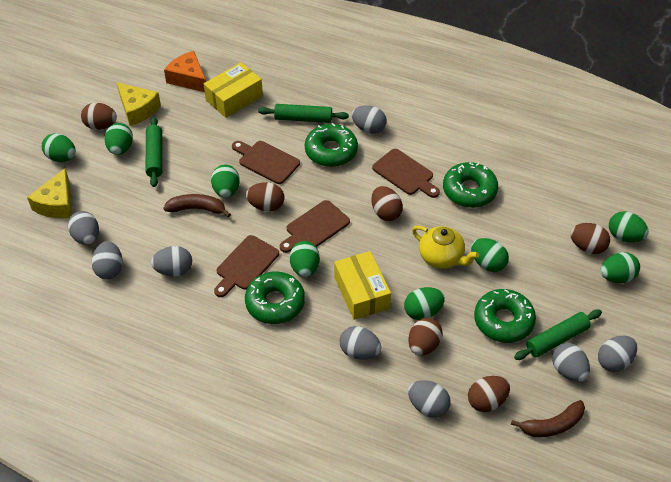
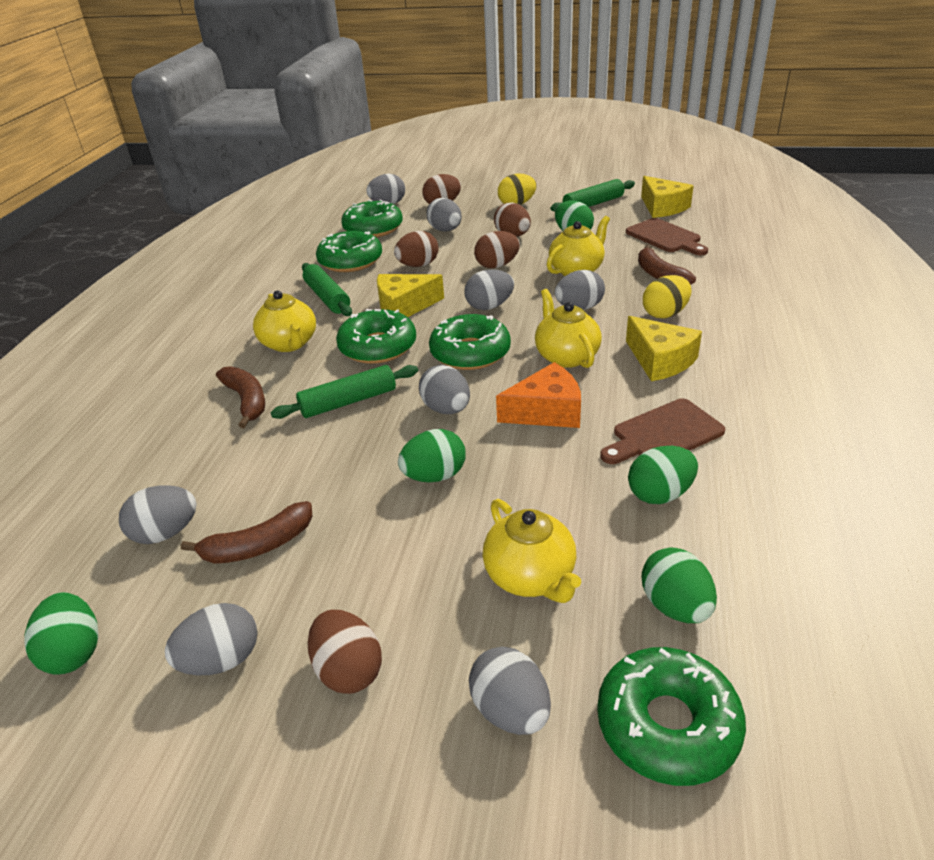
brown banana: 2 -> 3
brown cutting board: 4 -> 2
brown egg: 6 -> 5
green donut: 4 -> 5
green egg: 8 -> 5
yellow box: 2 -> 0
yellow cheese: 2 -> 3
yellow egg: 0 -> 2
yellow teapot: 1 -> 4

